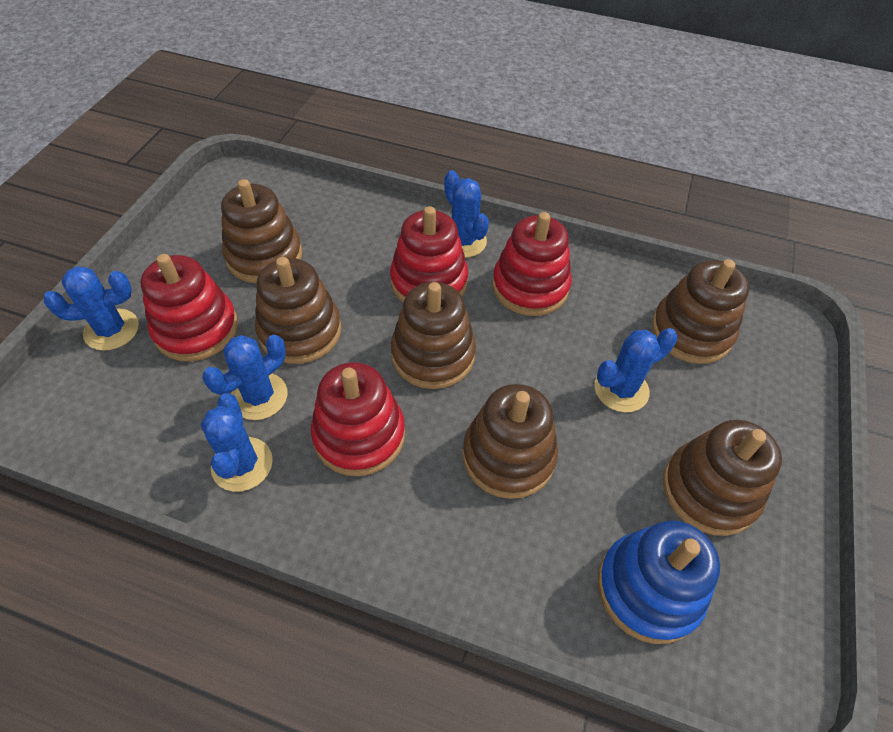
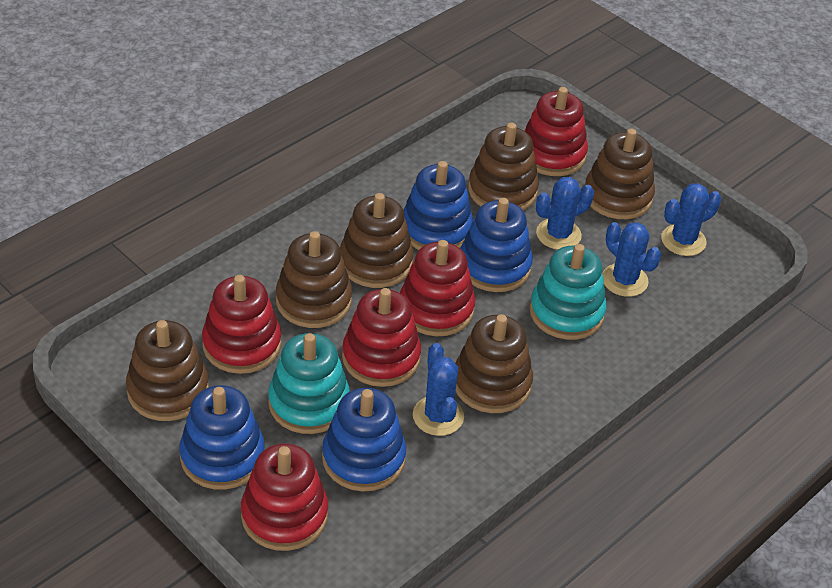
blue cactus: 5 -> 4
blue stacking toy: 1 -> 4
red stacking toy: 4 -> 5
turquoise stacking toy: 0 -> 2

